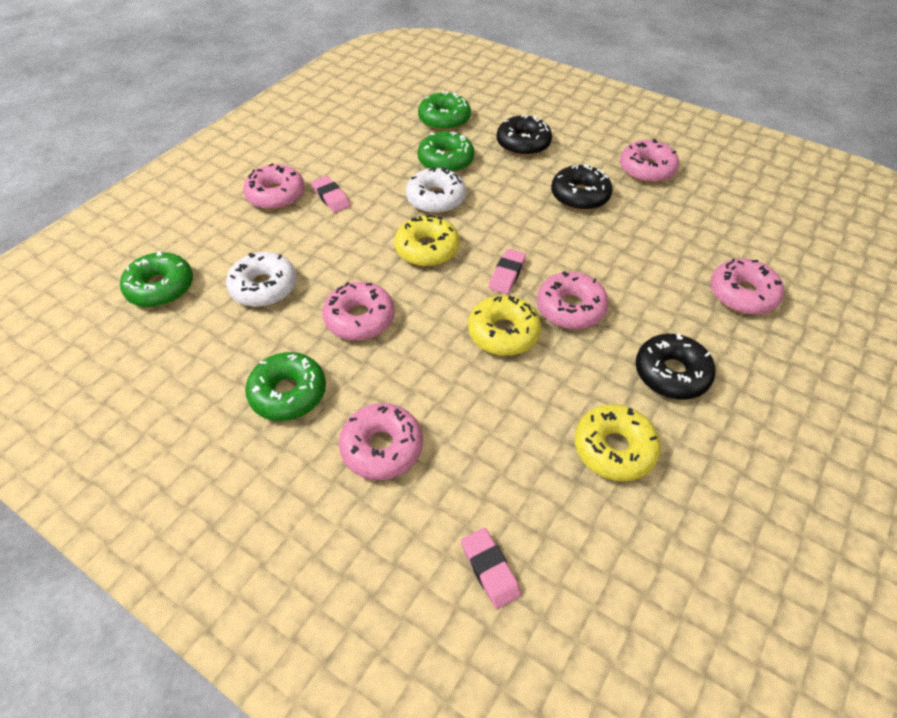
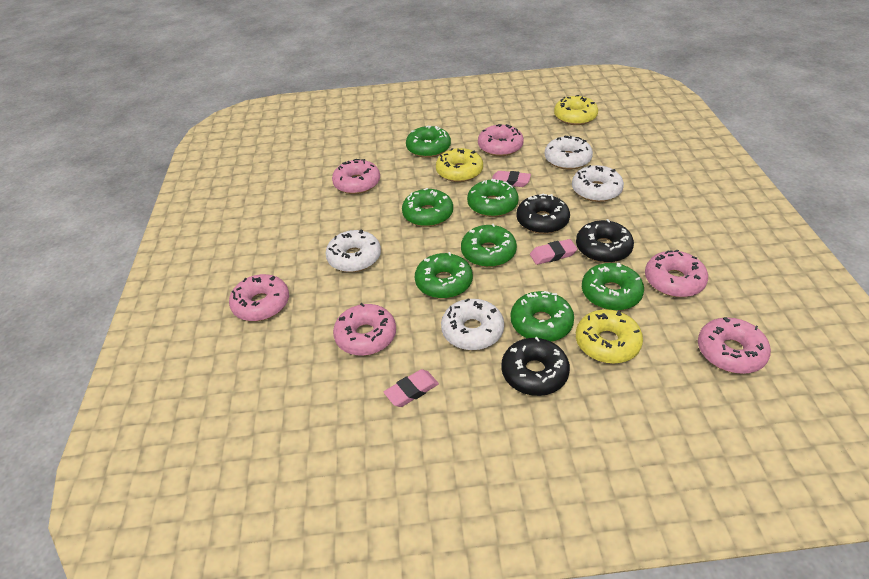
green donut: 4 -> 7
white donut: 2 -> 4

